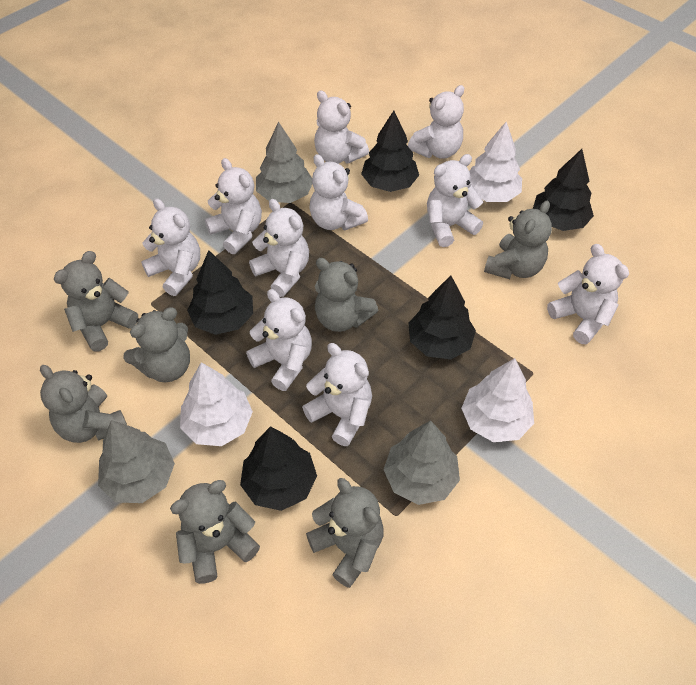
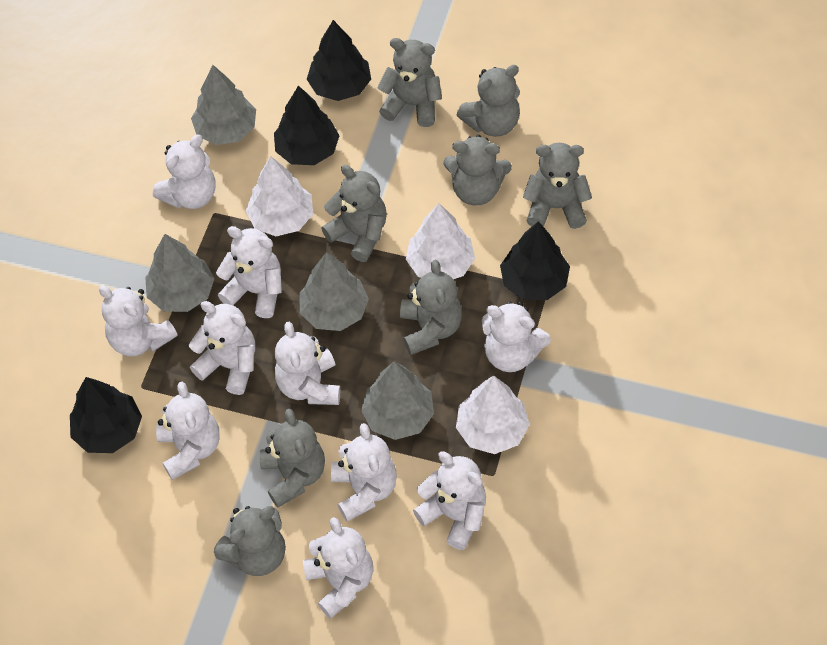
black tree: 5 -> 4
grey teddy bear: 7 -> 8
grey tree: 3 -> 4

